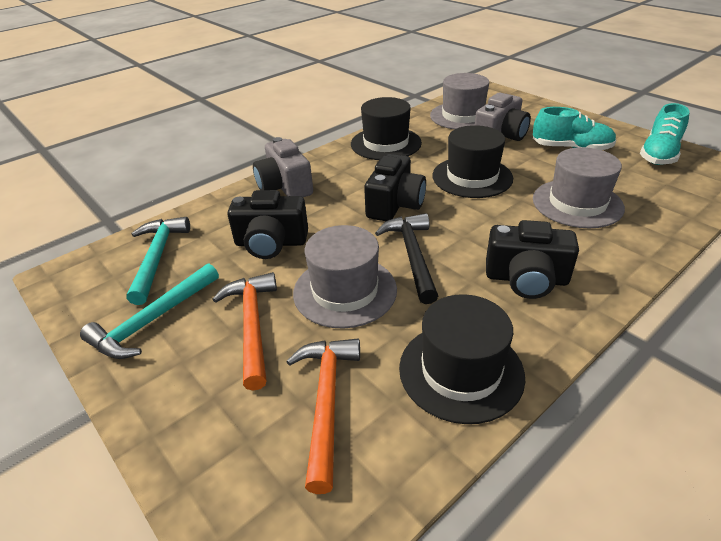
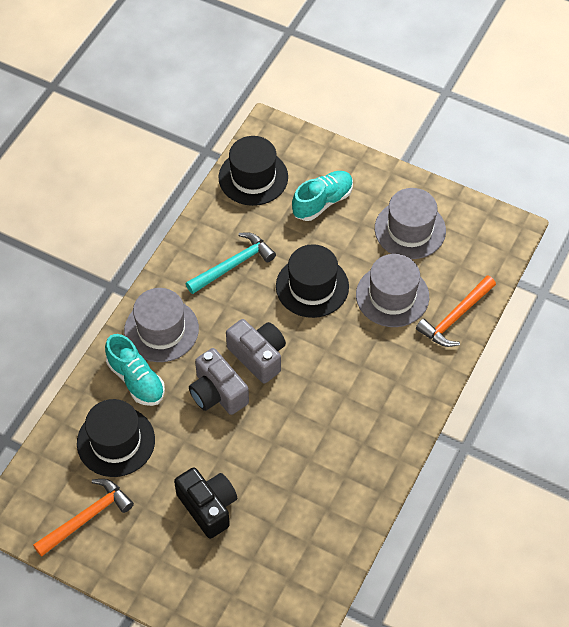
black camera: 3 -> 1
black hammer: 1 -> 0
turquoise hammer: 2 -> 1

